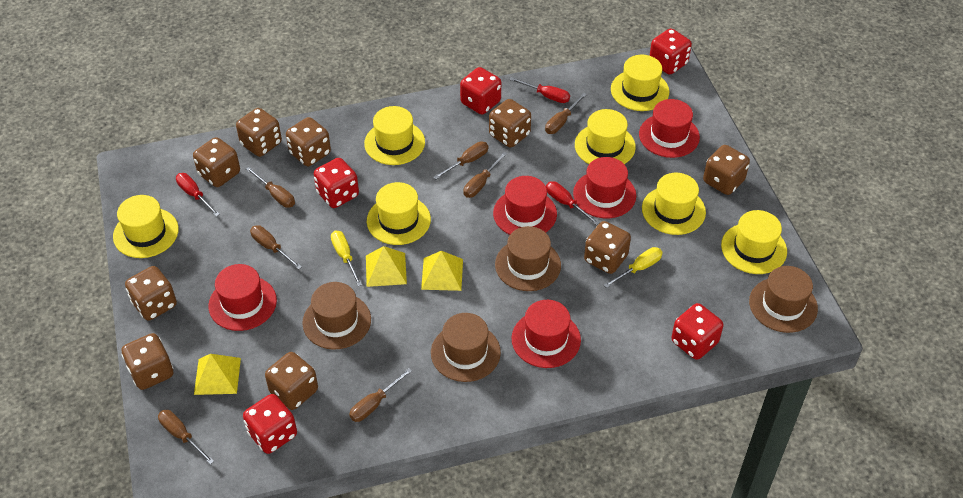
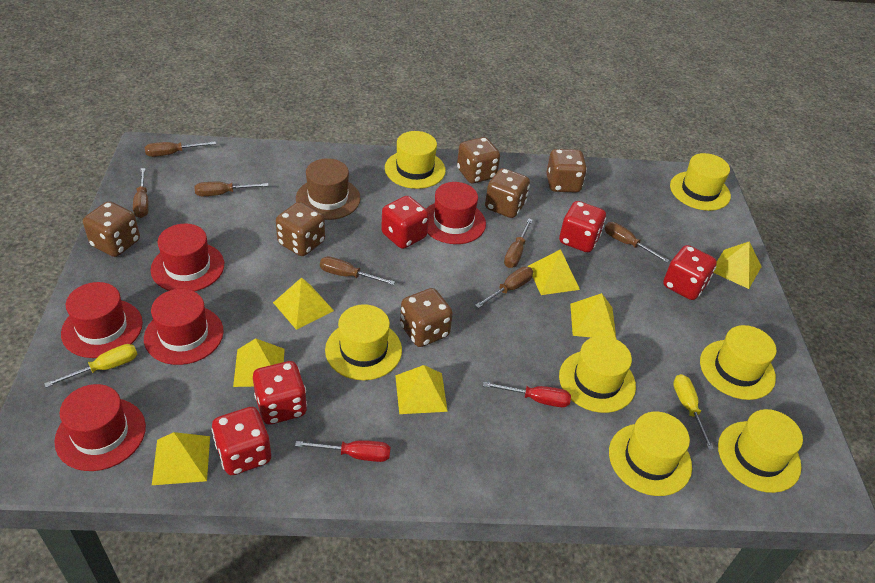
brown dice: 9 -> 6
brown hat: 4 -> 1
red screwdriver: 3 -> 2
yellow pyramid: 3 -> 7

